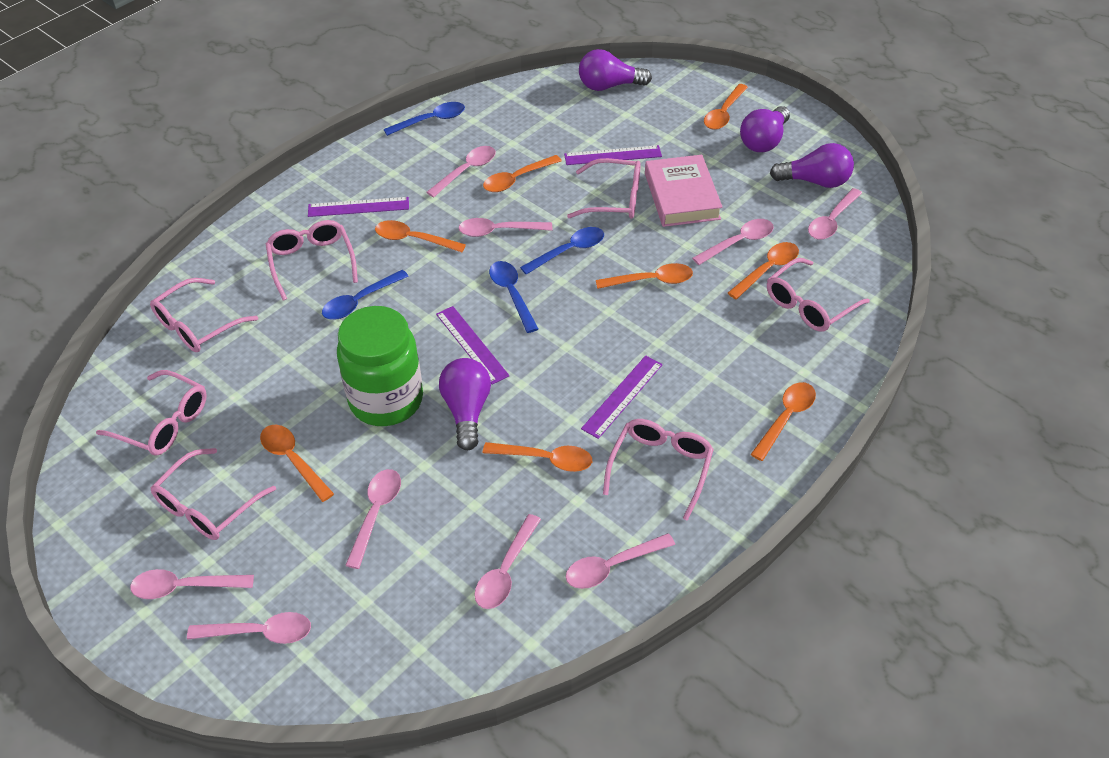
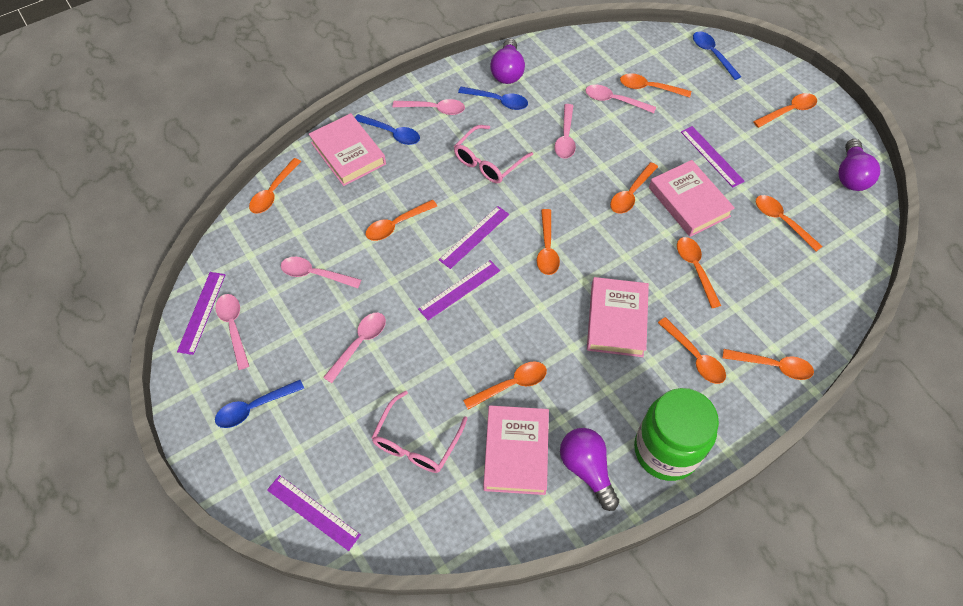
orange spoon: 8 -> 11
pink book: 1 -> 4
pink glasses: 7 -> 2
pink spoon: 9 -> 6
purple light bulb: 4 -> 3
purple ruler: 4 -> 5

